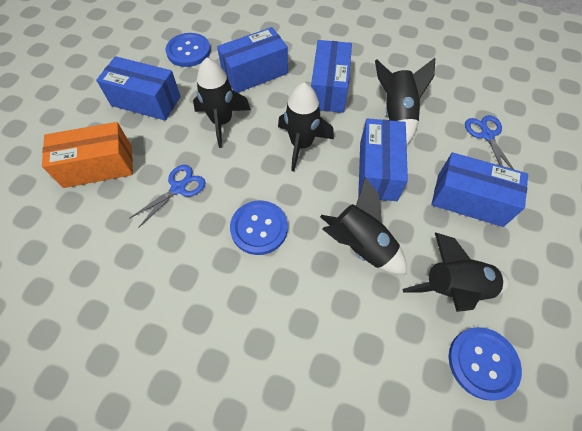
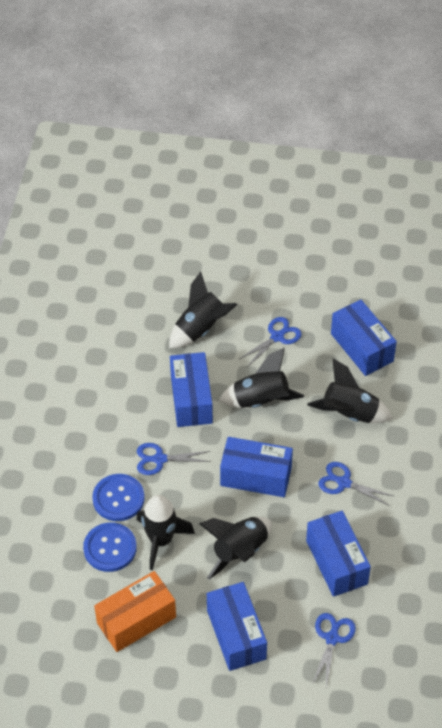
blue button: 3 -> 2
blue scissors: 2 -> 4

